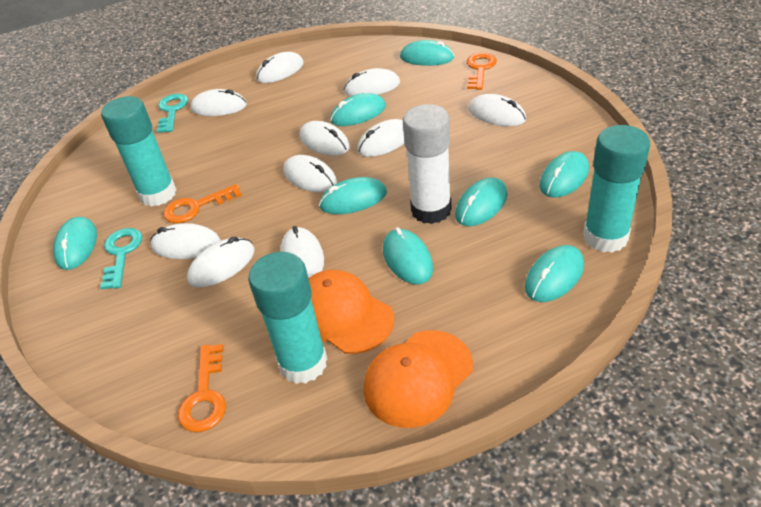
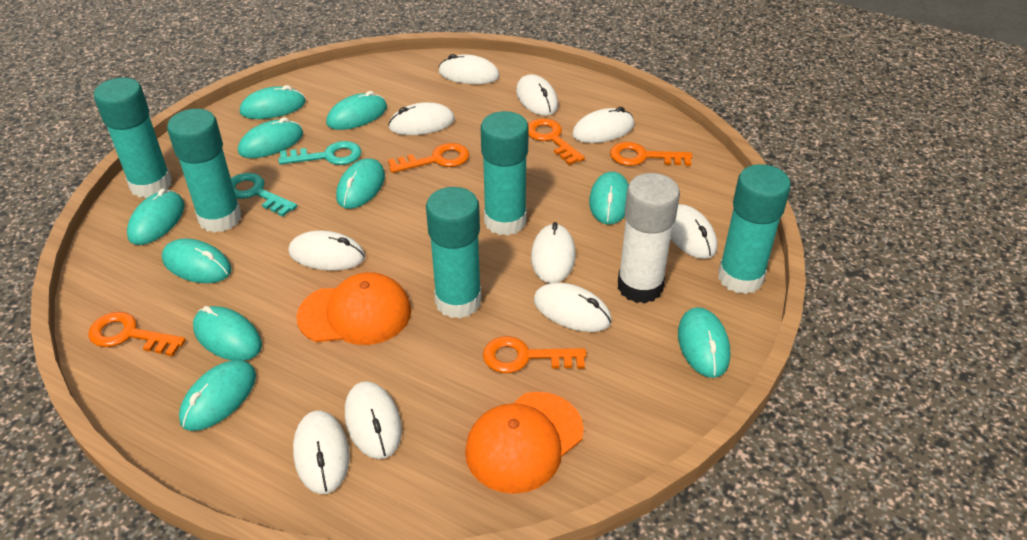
orange key: 3 -> 5
turquoise glue stick: 3 -> 5
turquoise mouse: 8 -> 10

